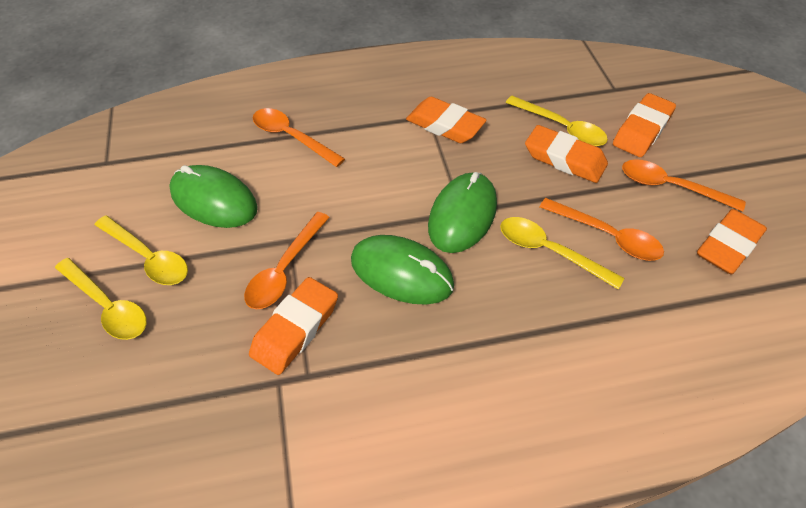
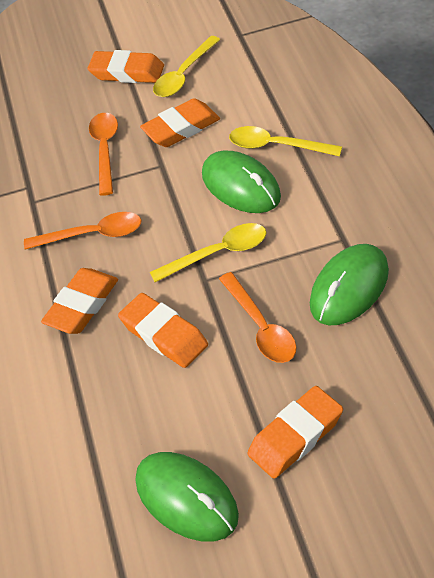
orange spoon: 4 -> 3
yellow spoon: 4 -> 3

